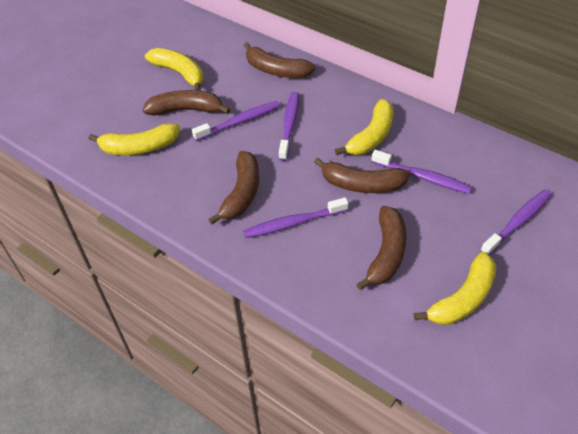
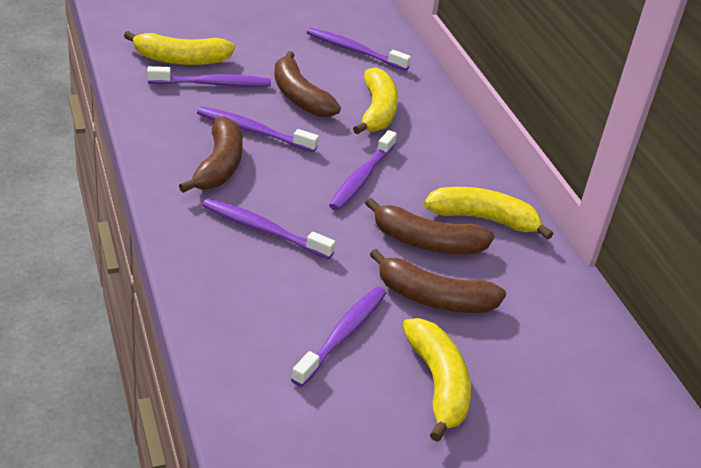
brown banana: 5 -> 4
purple toothbrush: 5 -> 6

